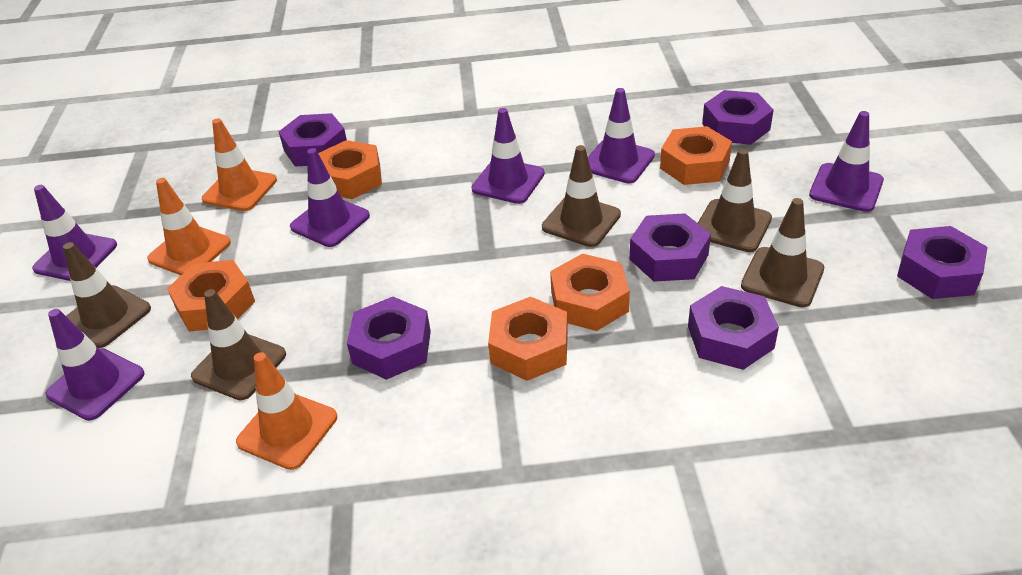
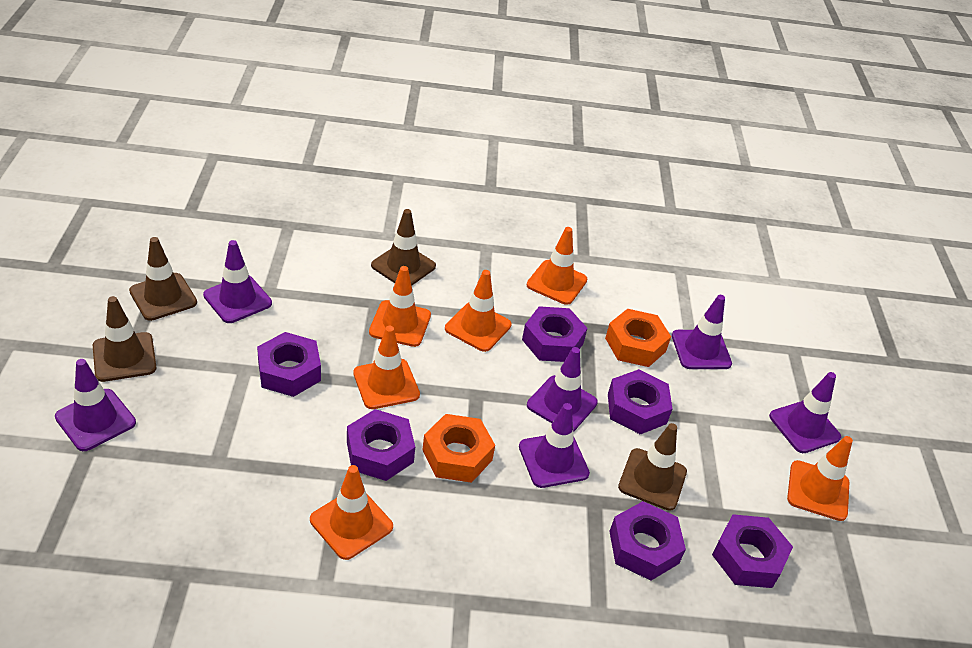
brown traffic cone: 5 -> 4
orange nut: 5 -> 2
orange traffic cone: 3 -> 6

